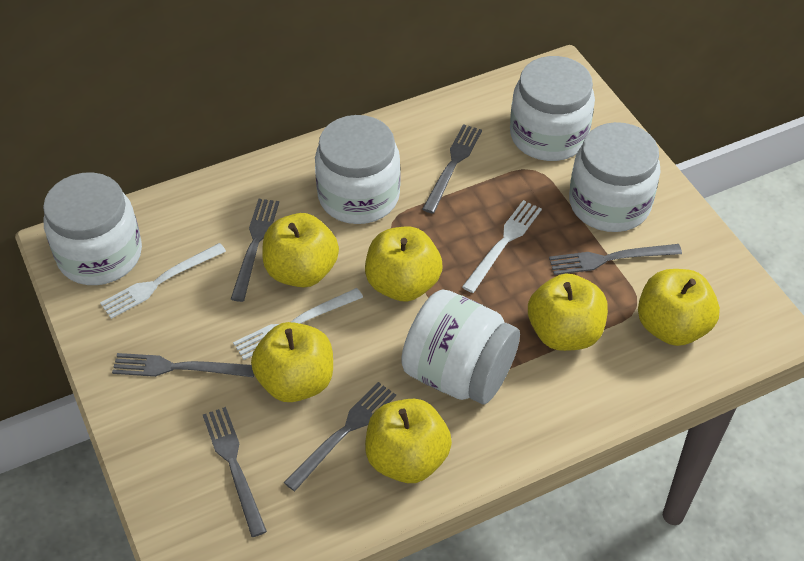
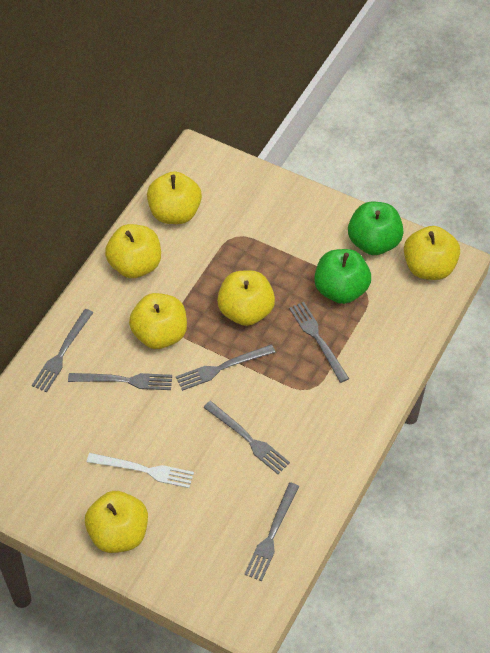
green apple: 0 -> 2
white fork: 3 -> 1
white jar: 5 -> 0

